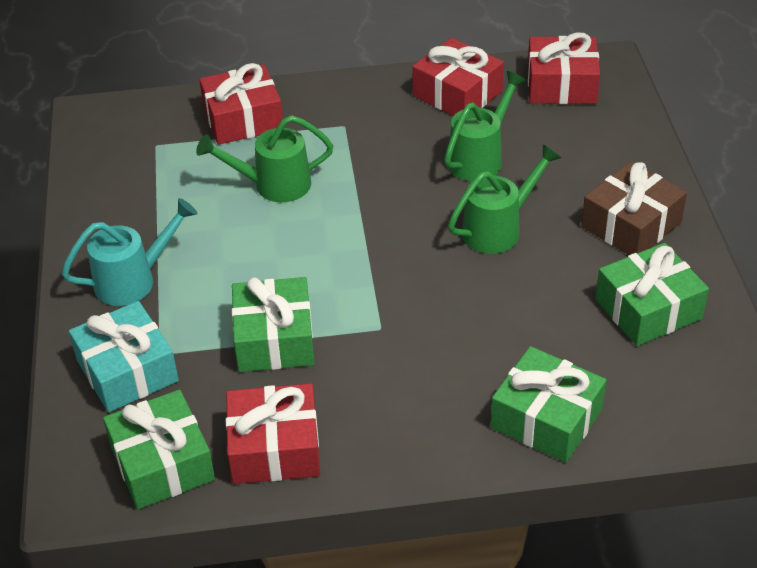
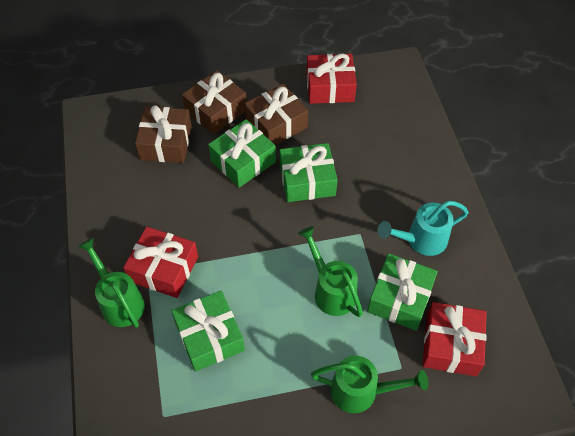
brown gift: 1 -> 3
red gift: 4 -> 3
turquoise gift: 1 -> 0

